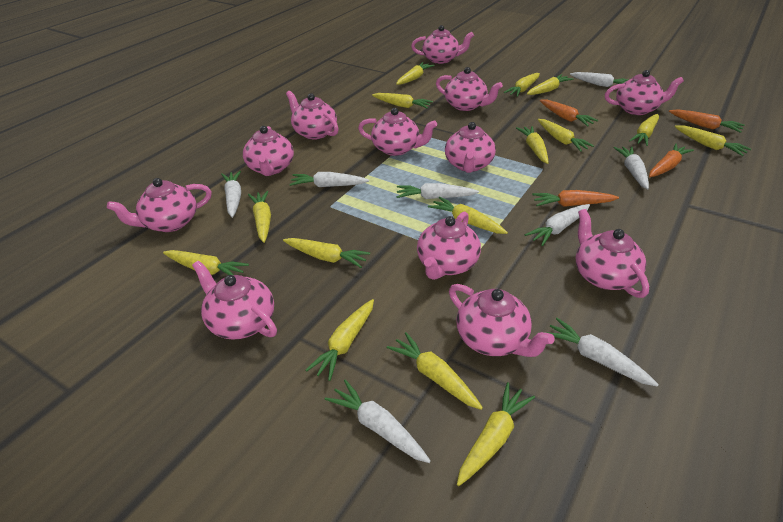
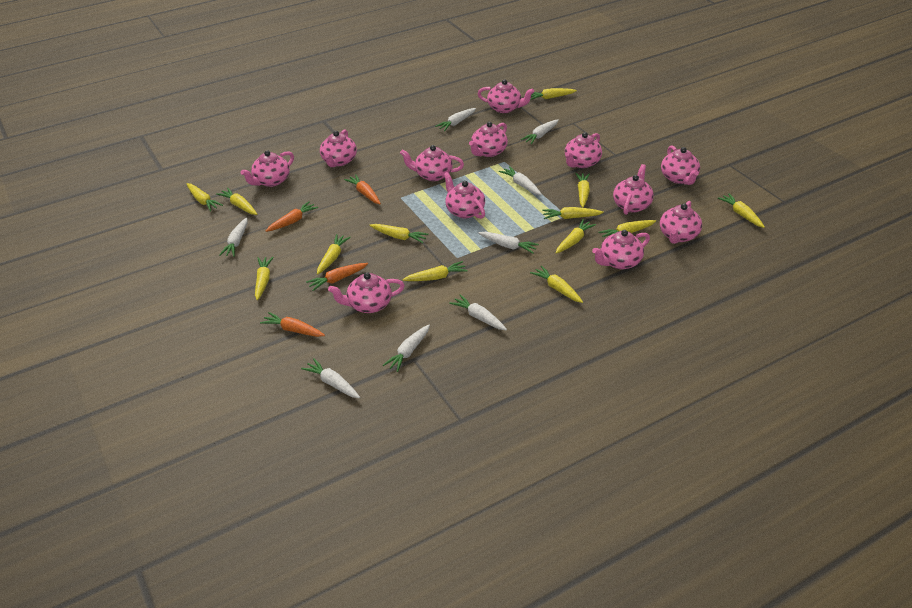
yellow carrot: 15 -> 13

